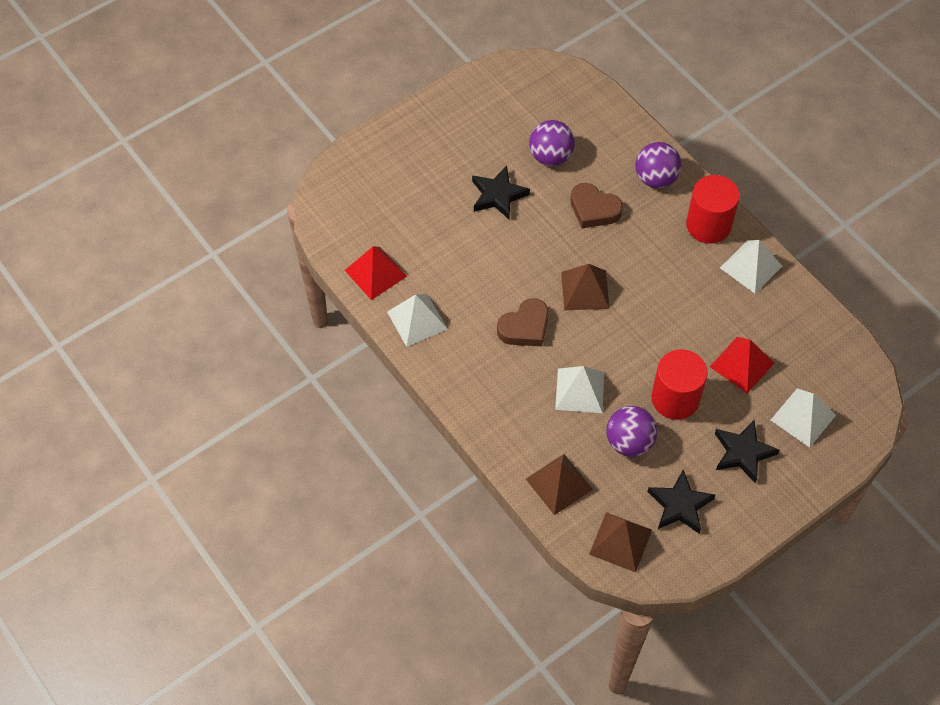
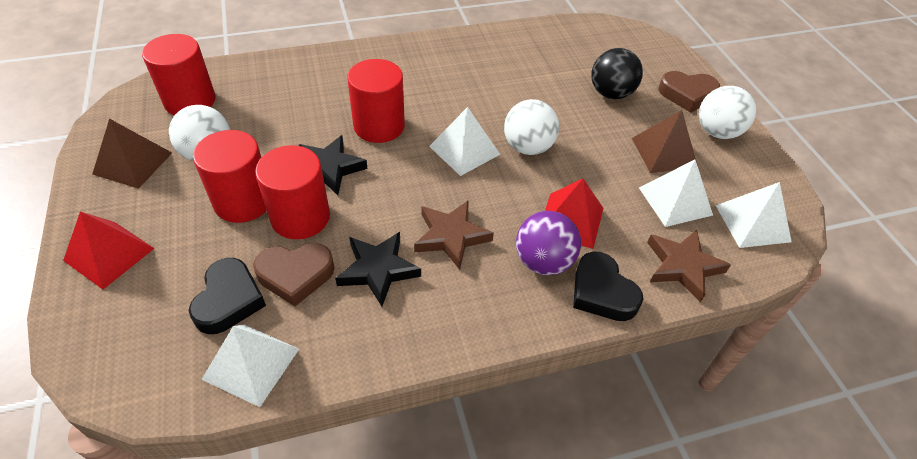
black ball: 0 -> 1
black heart: 0 -> 2
black star: 3 -> 2
brown pyramid: 3 -> 2
brown star: 0 -> 2
purple ball: 3 -> 1
red cylinder: 2 -> 4
white ball: 0 -> 3

